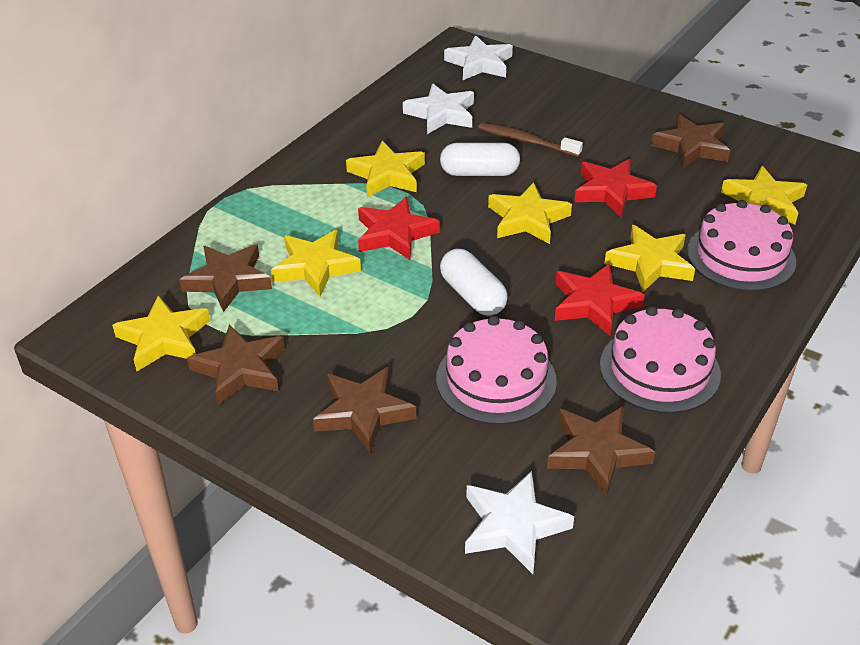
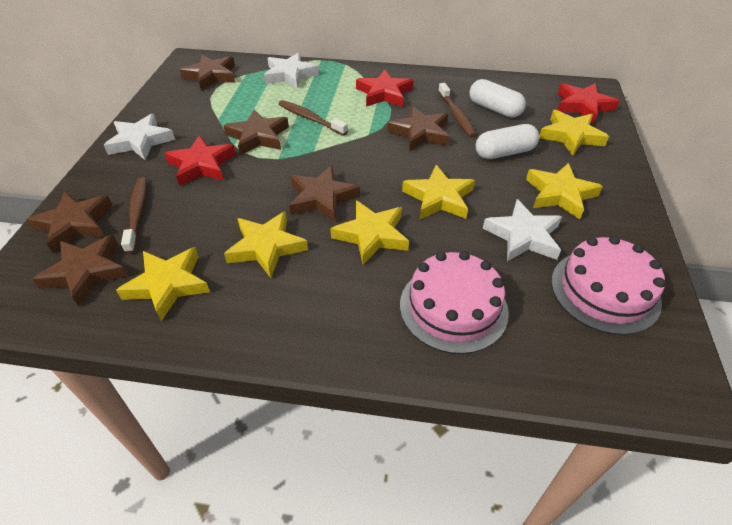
brown star: 5 -> 6
brown toothbrush: 1 -> 3
pink cake: 3 -> 2

